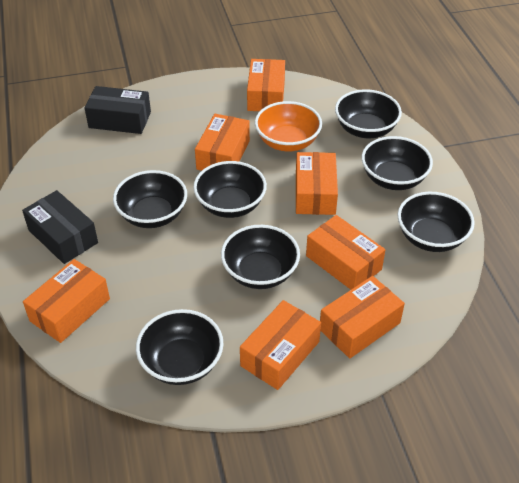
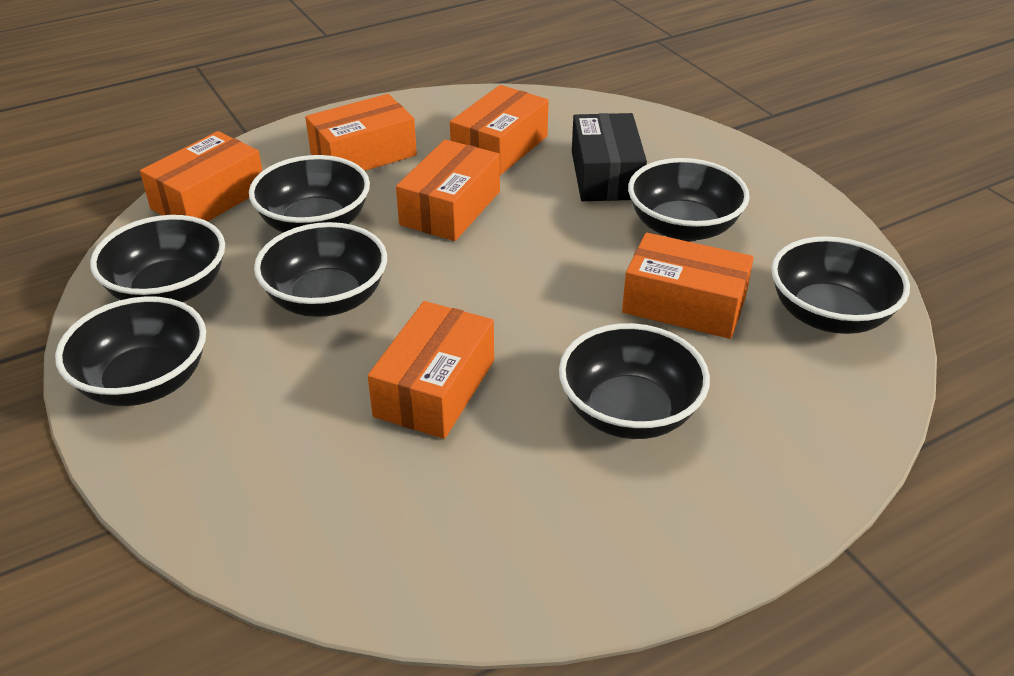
black box: 2 -> 1
orange bowl: 1 -> 0
orange box: 7 -> 6

